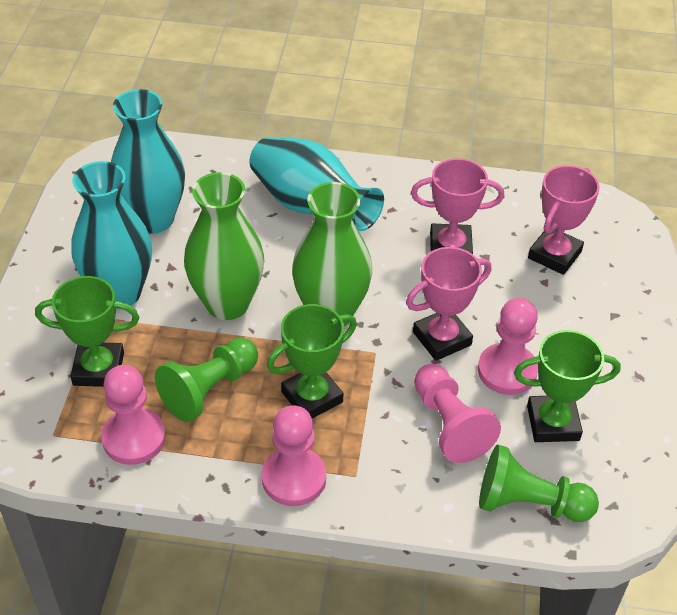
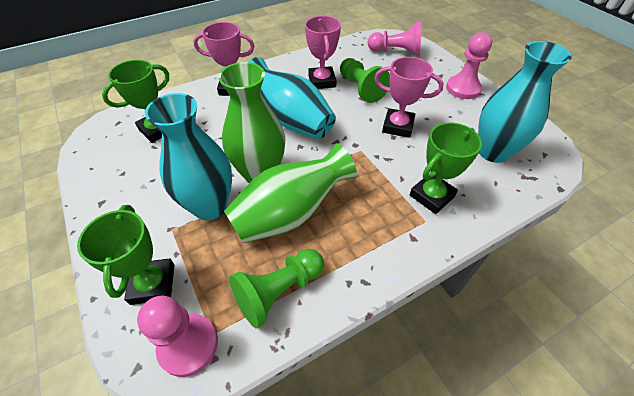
pink pawn: 4 -> 3

